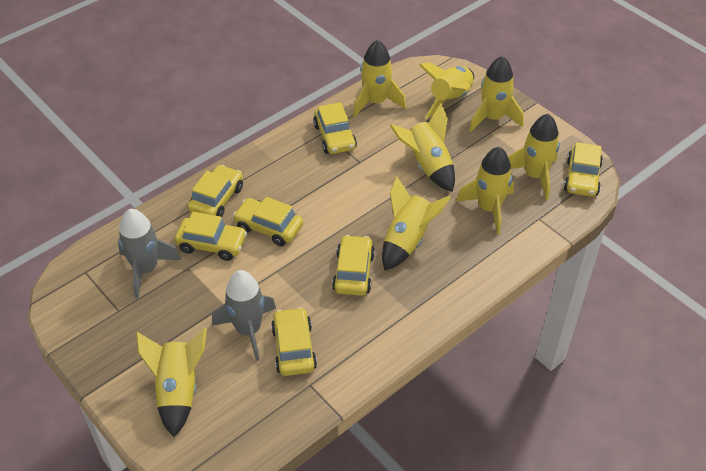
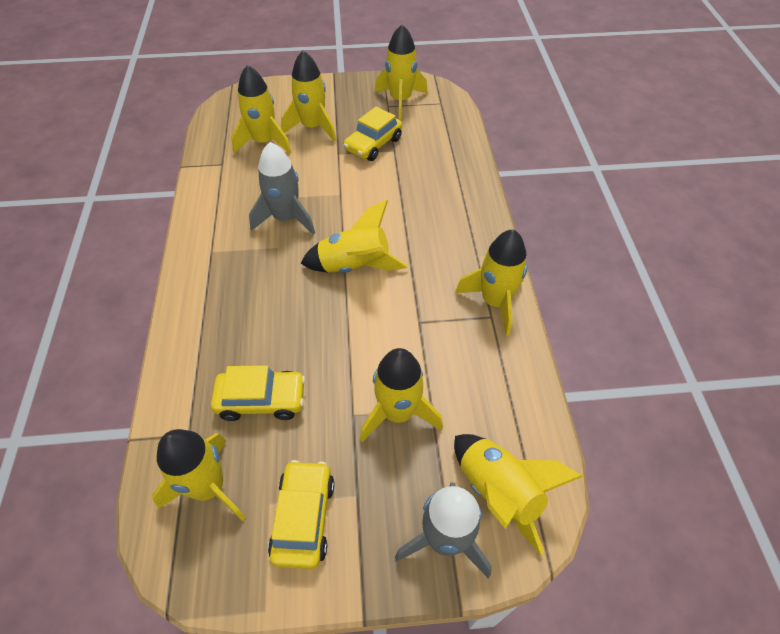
yellow car: 7 -> 3

